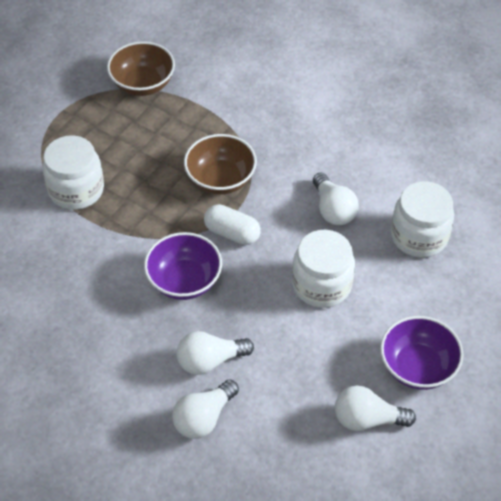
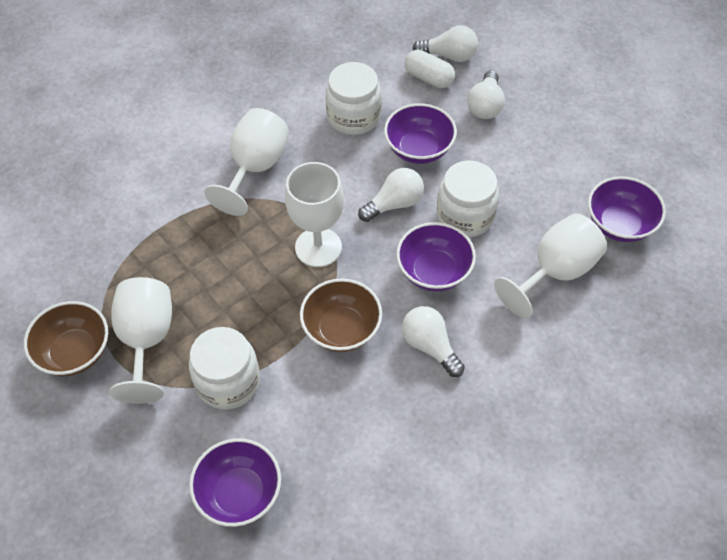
purple bowl: 2 -> 4
white goblet: 0 -> 4

